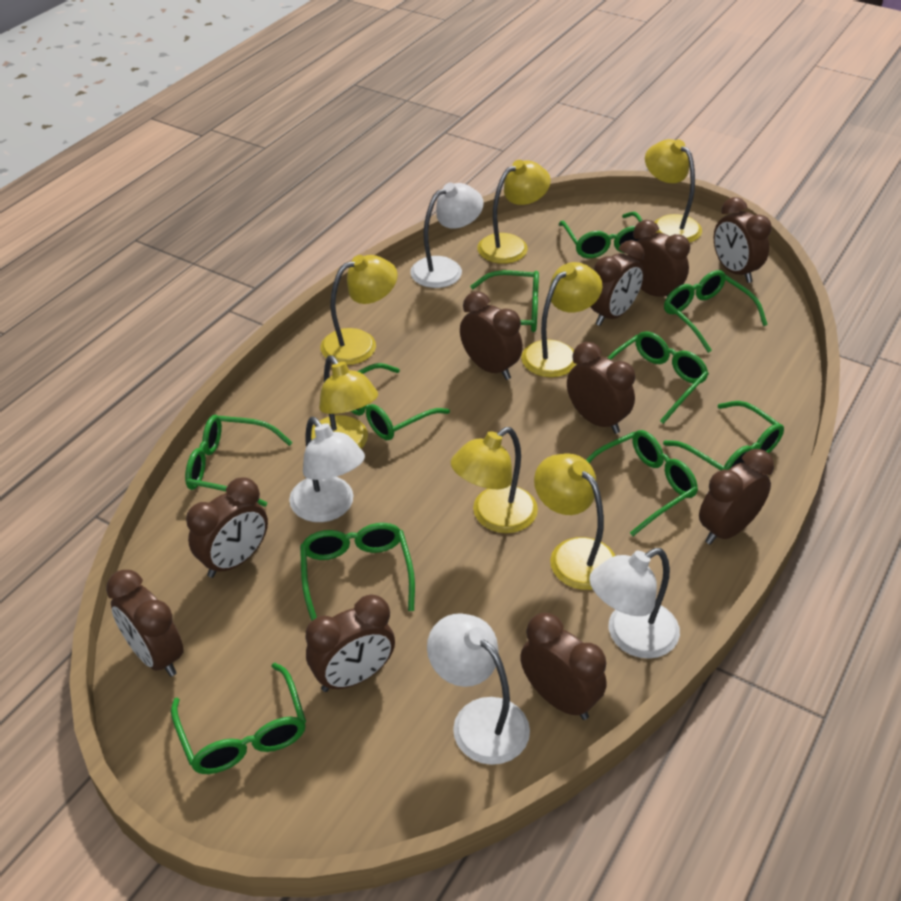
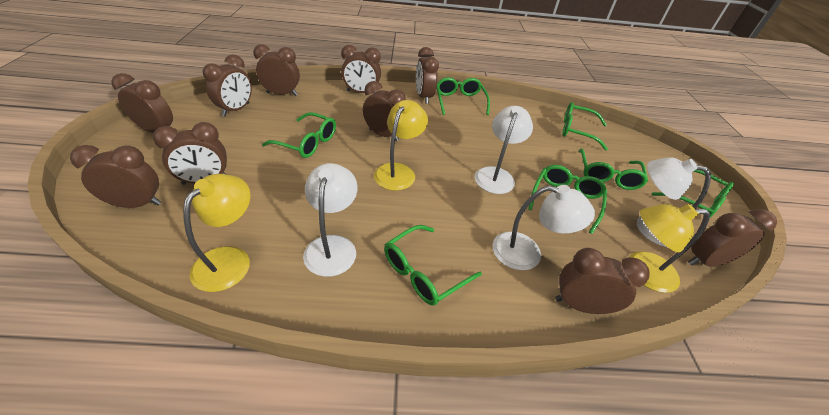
green glasses: 10 -> 7
yellow lamp: 7 -> 3

